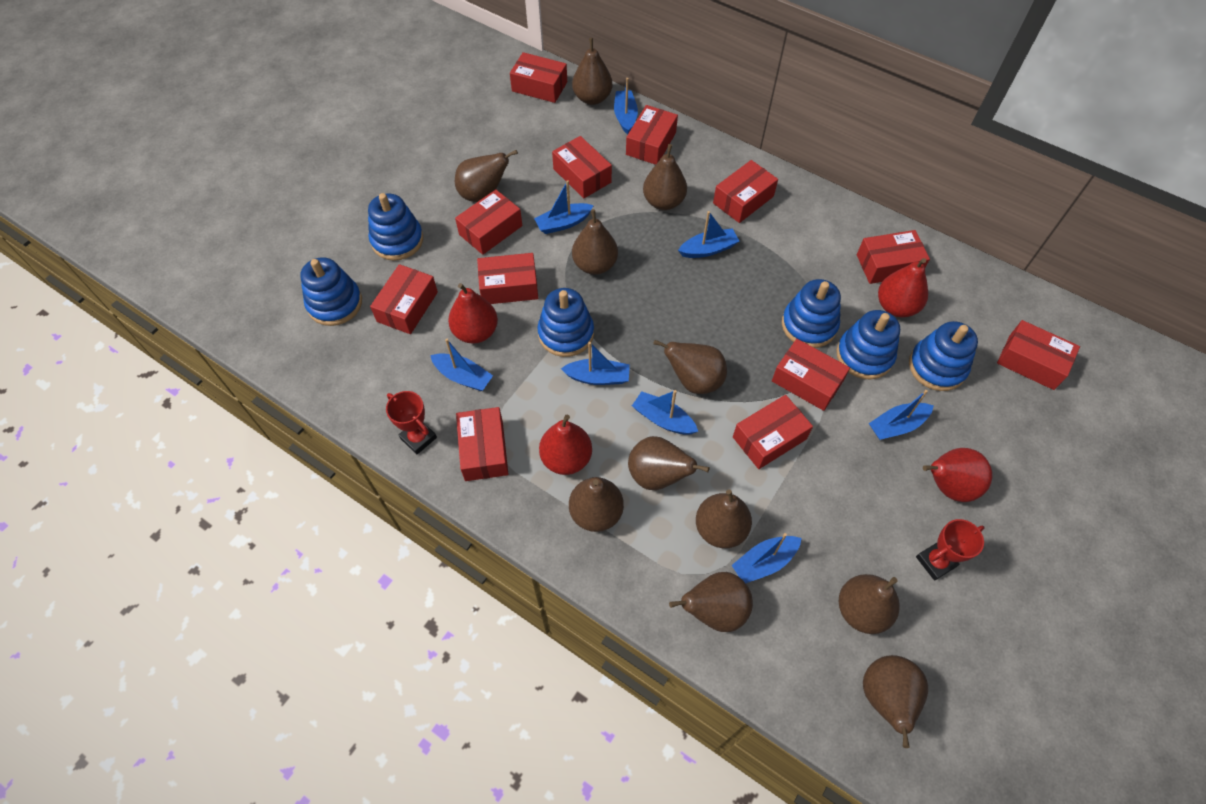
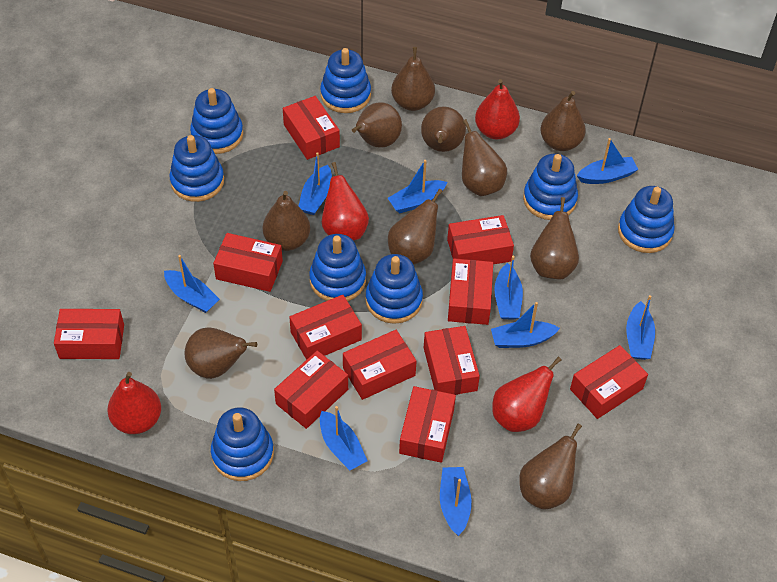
blue boat: 8 -> 9
blue stacking toy: 6 -> 8
brown pear: 11 -> 10
red box: 12 -> 11
red trophy: 2 -> 0

